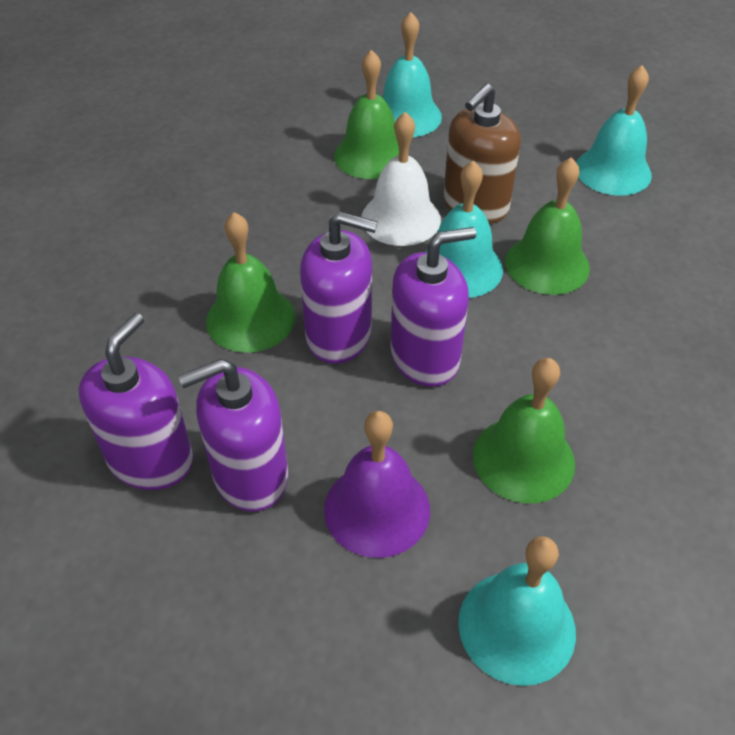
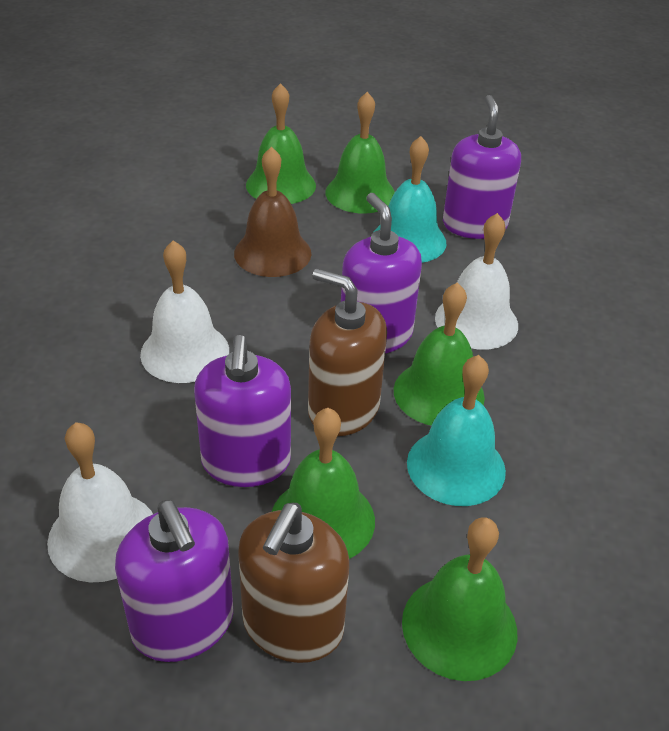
brown bell: 0 -> 1
brown soap dispenser: 1 -> 2
green bell: 4 -> 5
purple bell: 1 -> 0
turquoise bell: 4 -> 2
white bell: 1 -> 3

